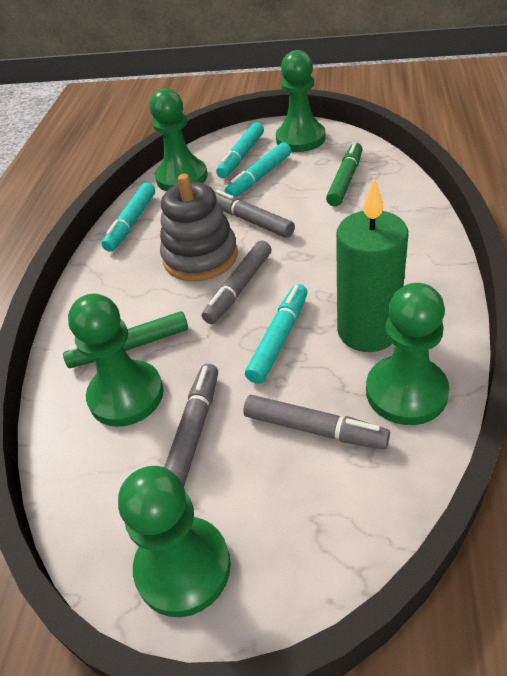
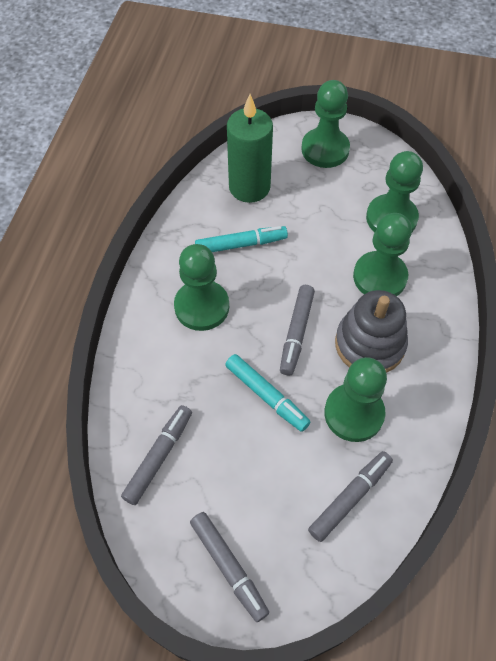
green marker: 2 -> 0
turquoise marker: 4 -> 2

